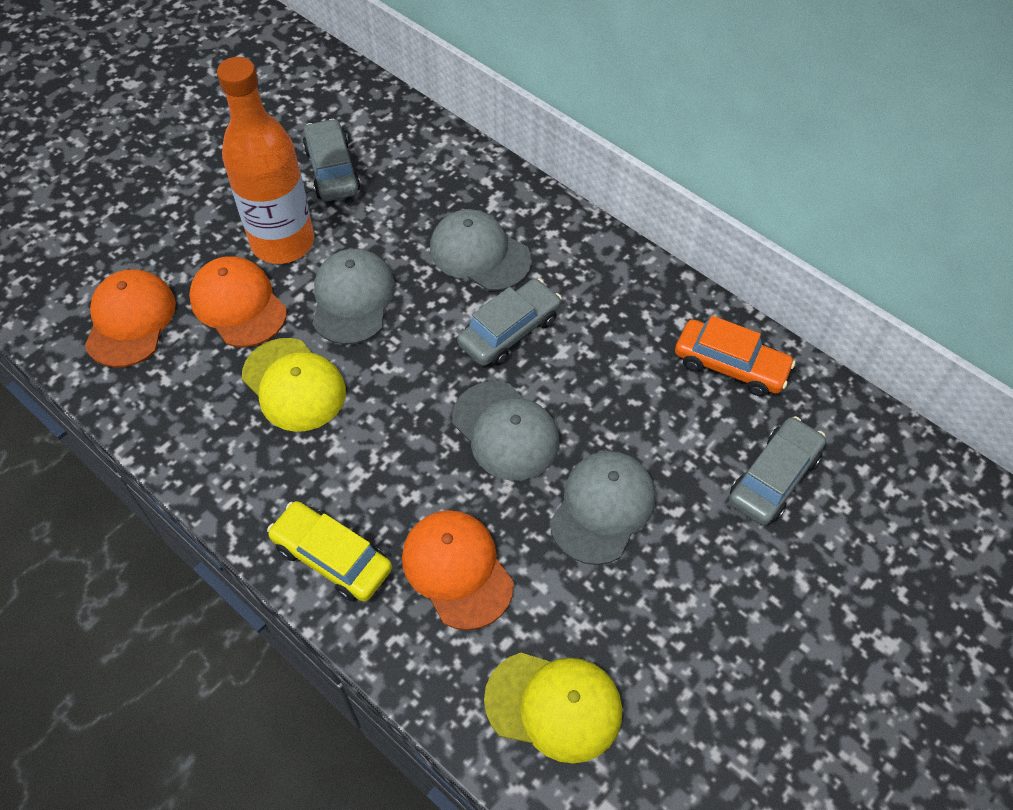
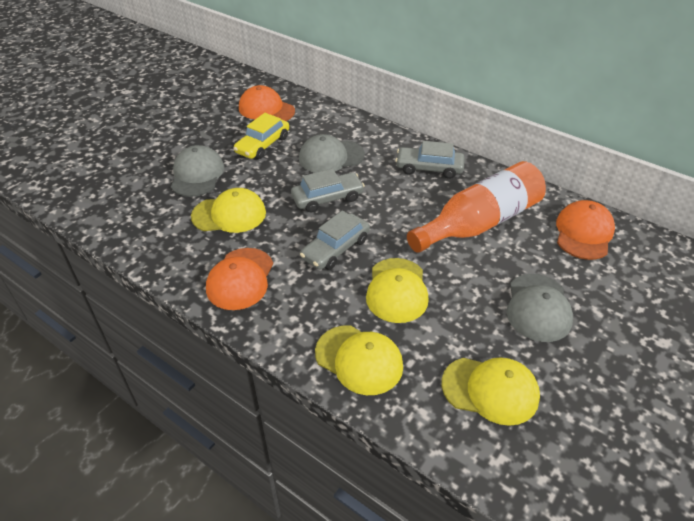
grey cap: 4 -> 3
orange car: 1 -> 0
yellow cap: 2 -> 4

